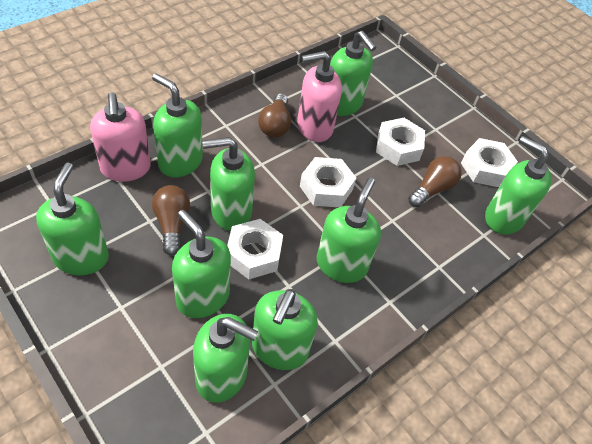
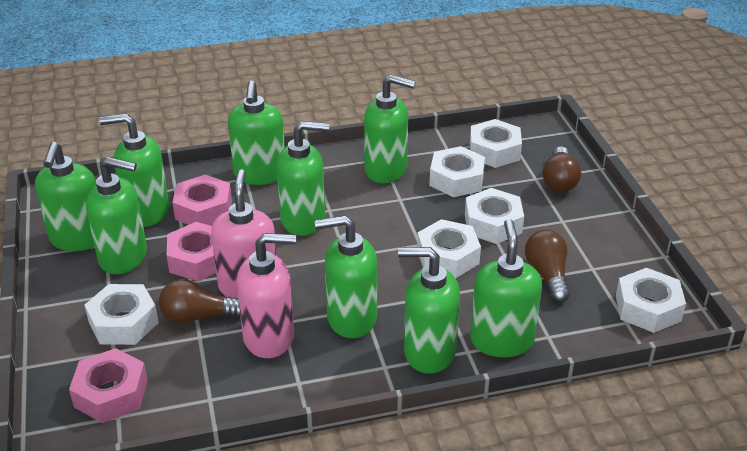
pink nut: 0 -> 3
white nut: 4 -> 6

